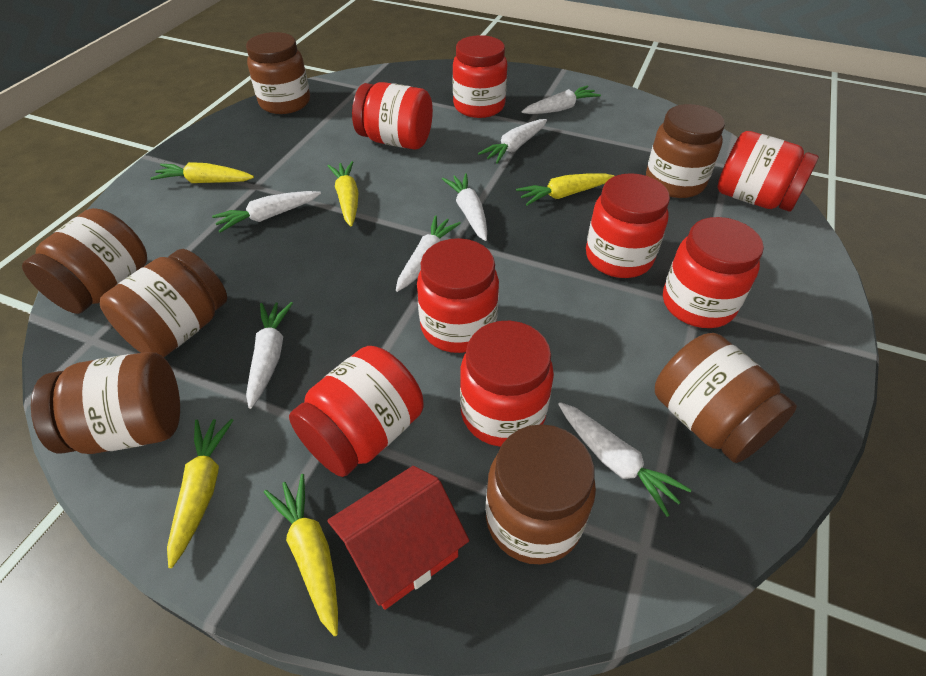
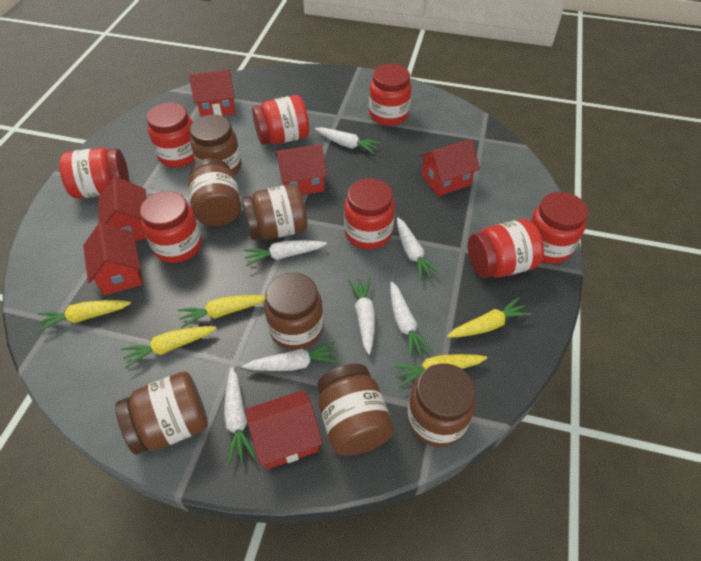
red house: 1 -> 6

